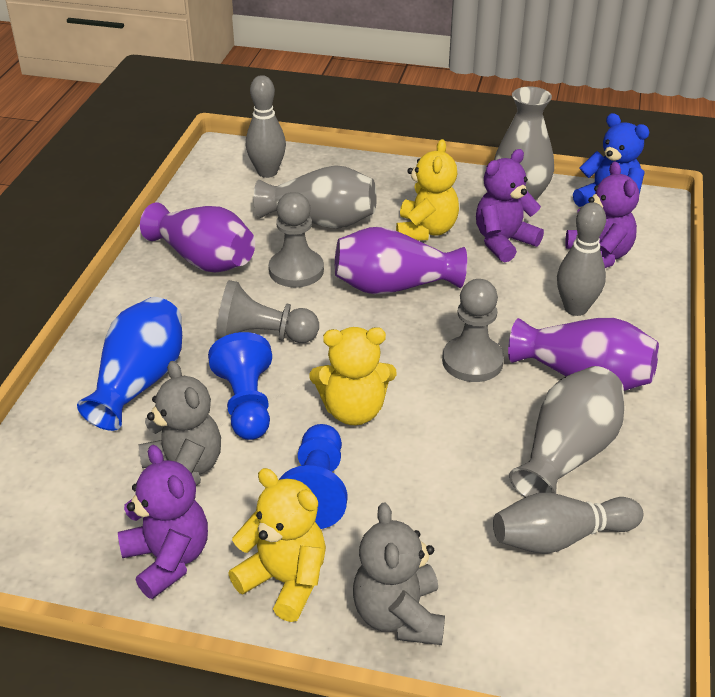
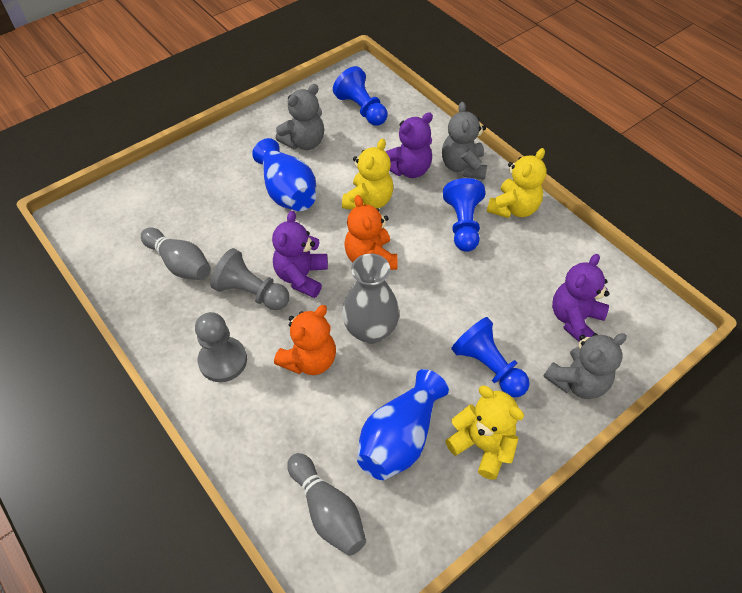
blue pawn: 2 -> 3
blue teddy bear: 1 -> 0
blue vase: 1 -> 2
grey bowling pin: 3 -> 2
grey pawn: 3 -> 2
grey teddy bear: 2 -> 3
grey vase: 3 -> 1
orange teddy bear: 0 -> 2
purple vase: 3 -> 0

